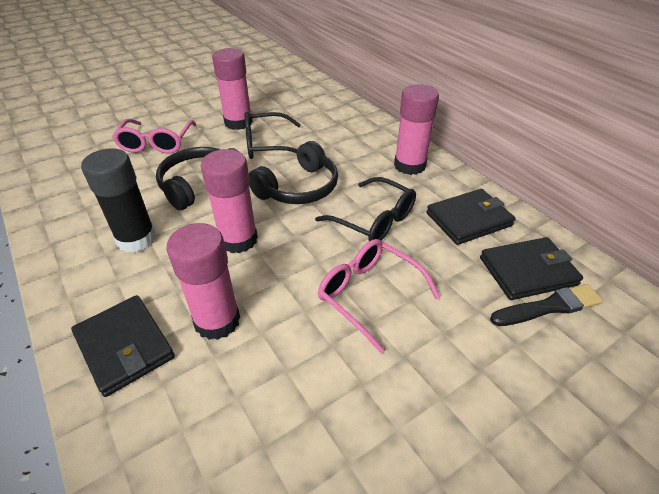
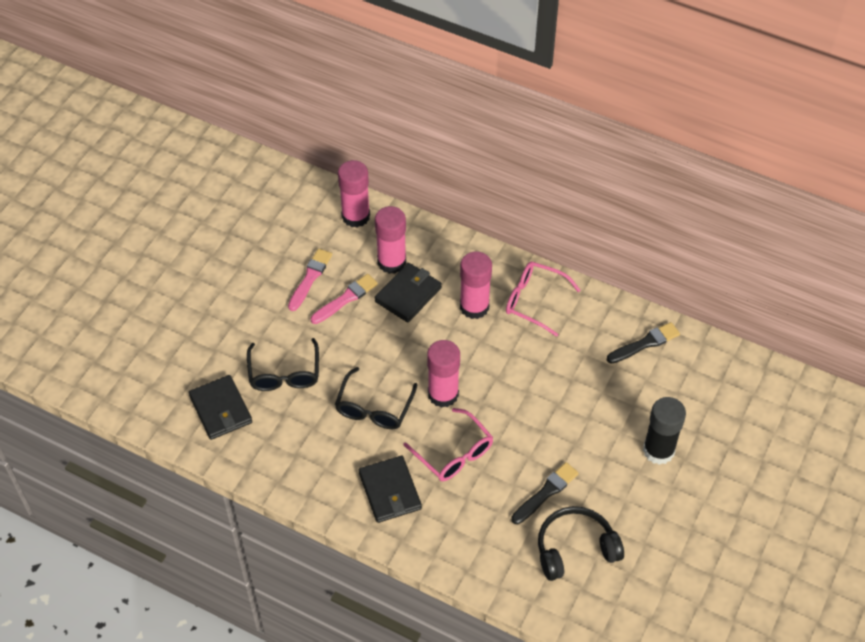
black brush: 1 -> 2
black headphones: 2 -> 1
pink brush: 0 -> 2

